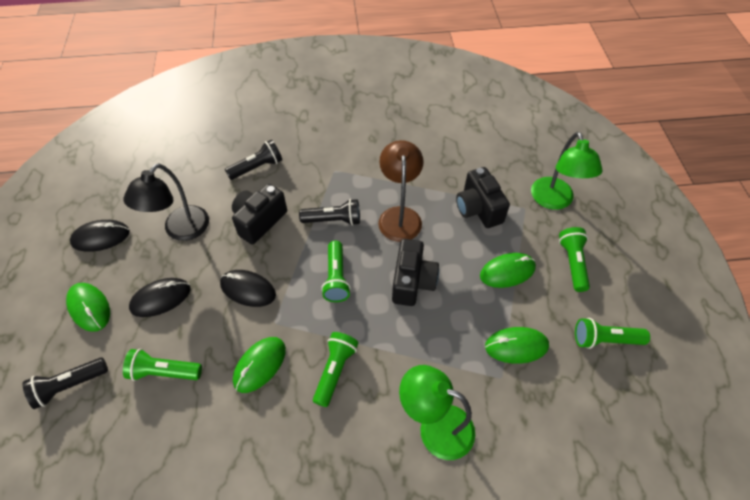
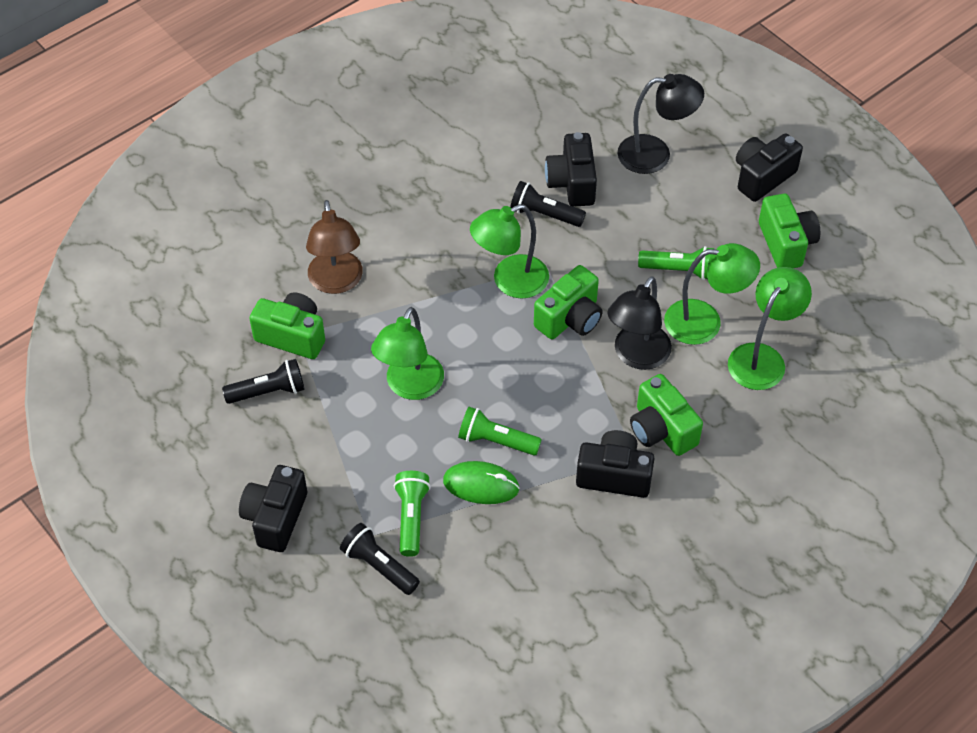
black camera: 3 -> 4
black lamp: 1 -> 2
black mouse: 3 -> 0
green camera: 0 -> 4
green flashlight: 5 -> 3
green lamp: 2 -> 4
green mouse: 4 -> 1

